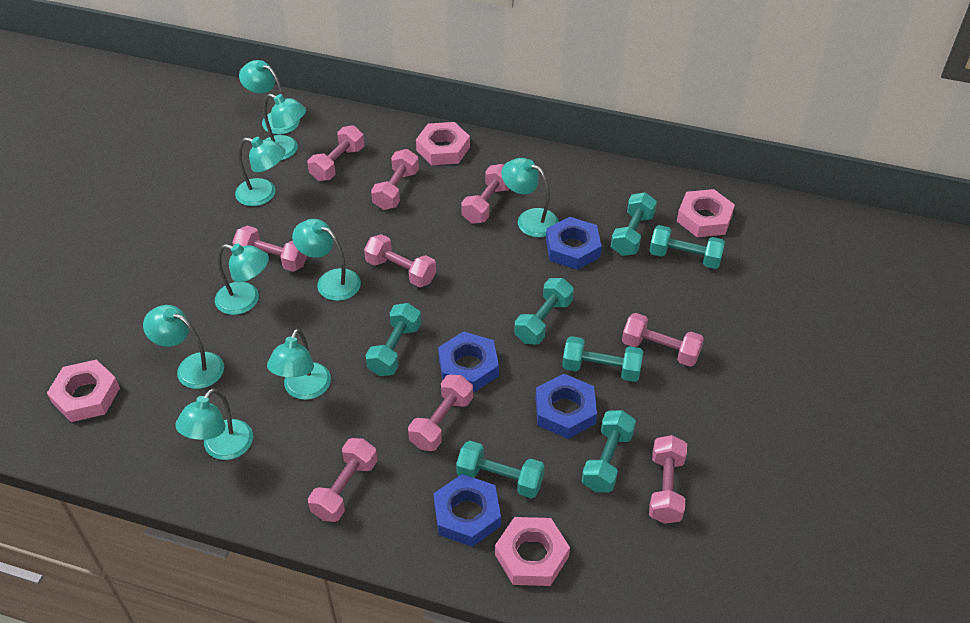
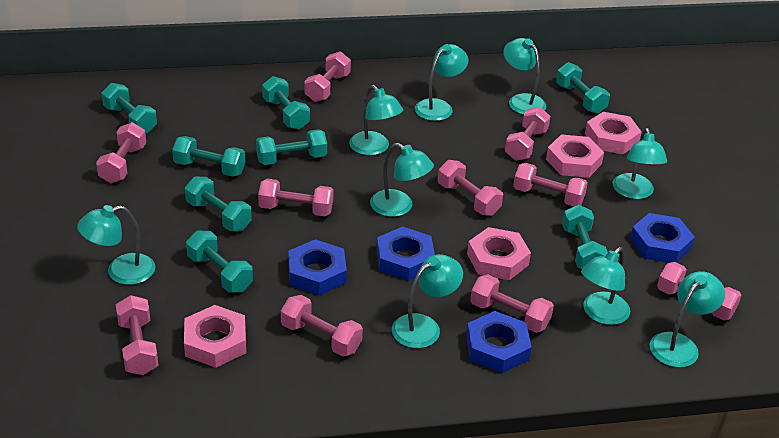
pink dumbbell: 9 -> 10
turquoise dumbbell: 7 -> 8

